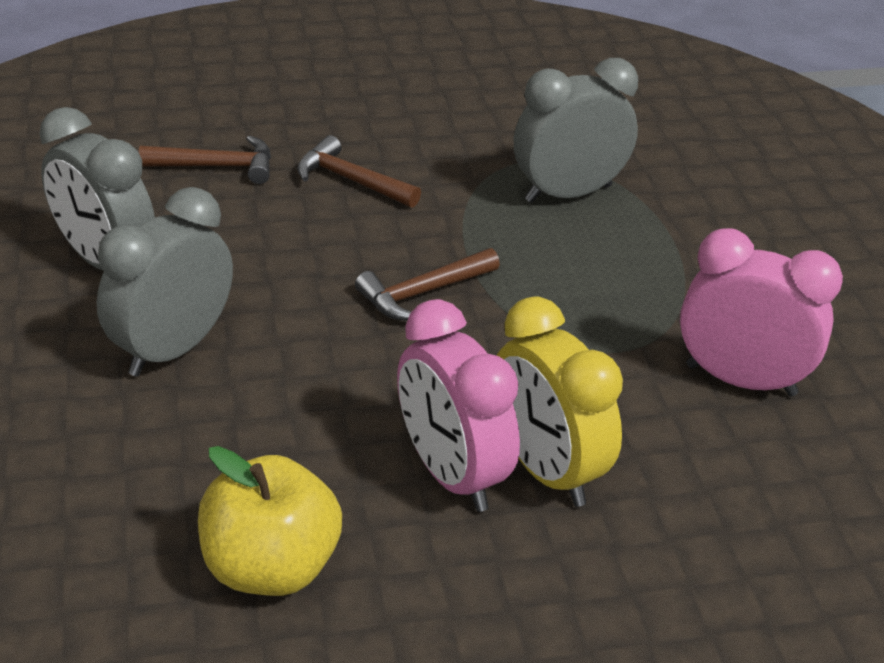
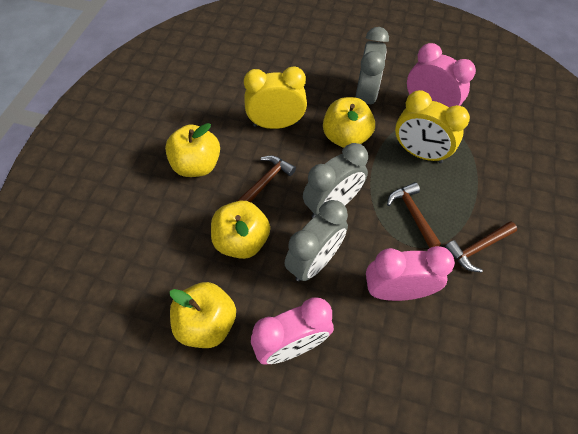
pink clock: 2 -> 3
yellow apple: 1 -> 4
yellow clock: 1 -> 2

